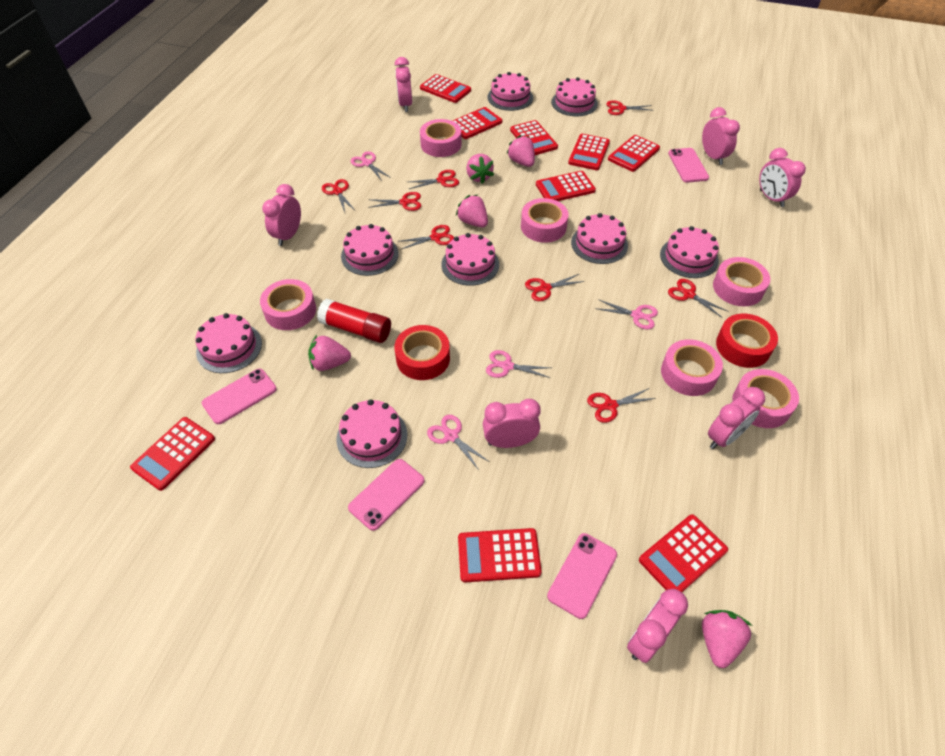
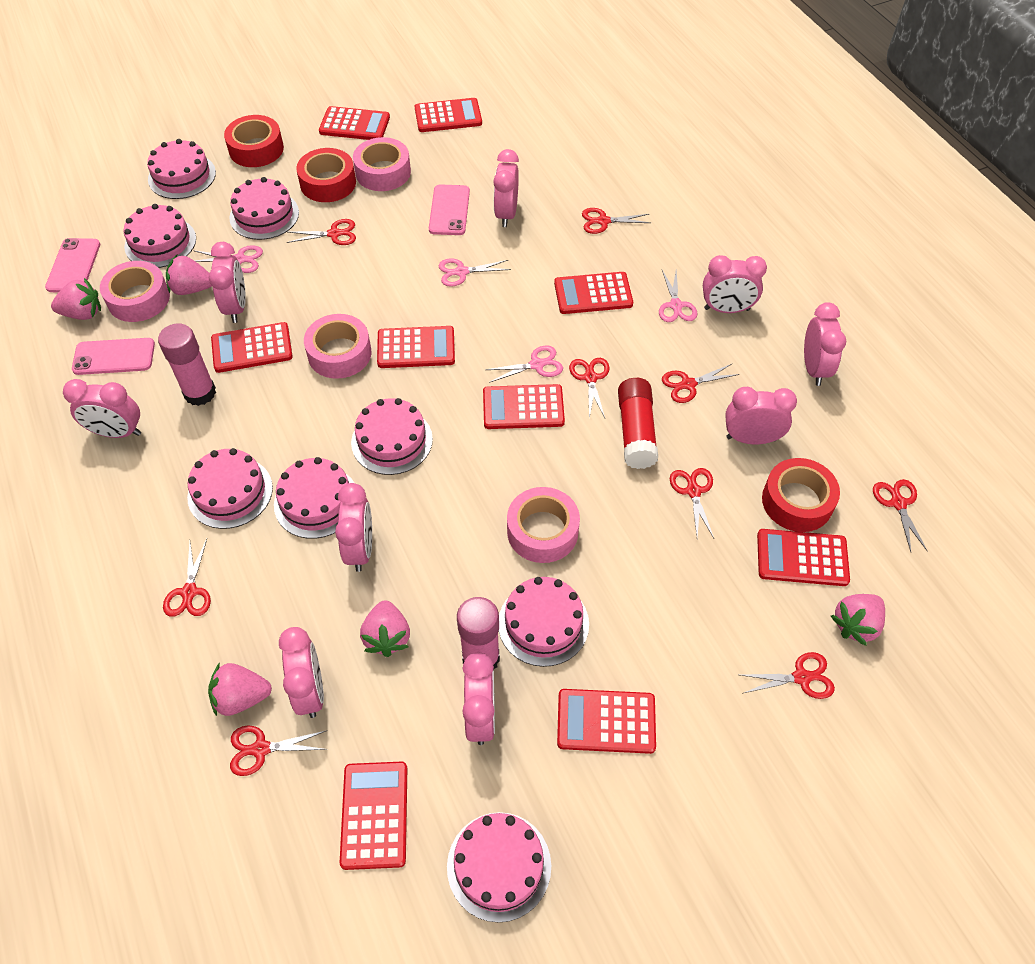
pink clock: 7 -> 9
pink glue stick: 0 -> 2
pink phone: 4 -> 3
pink tape: 6 -> 4
red scissors: 8 -> 9
red tape: 2 -> 3

